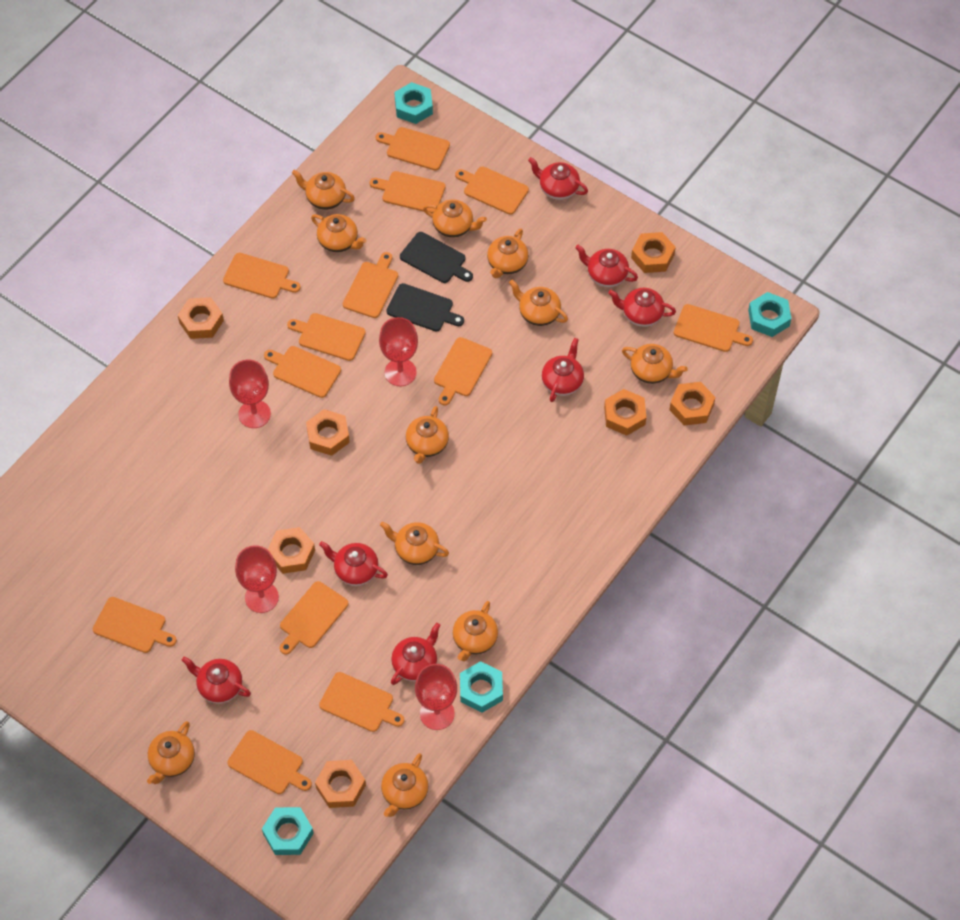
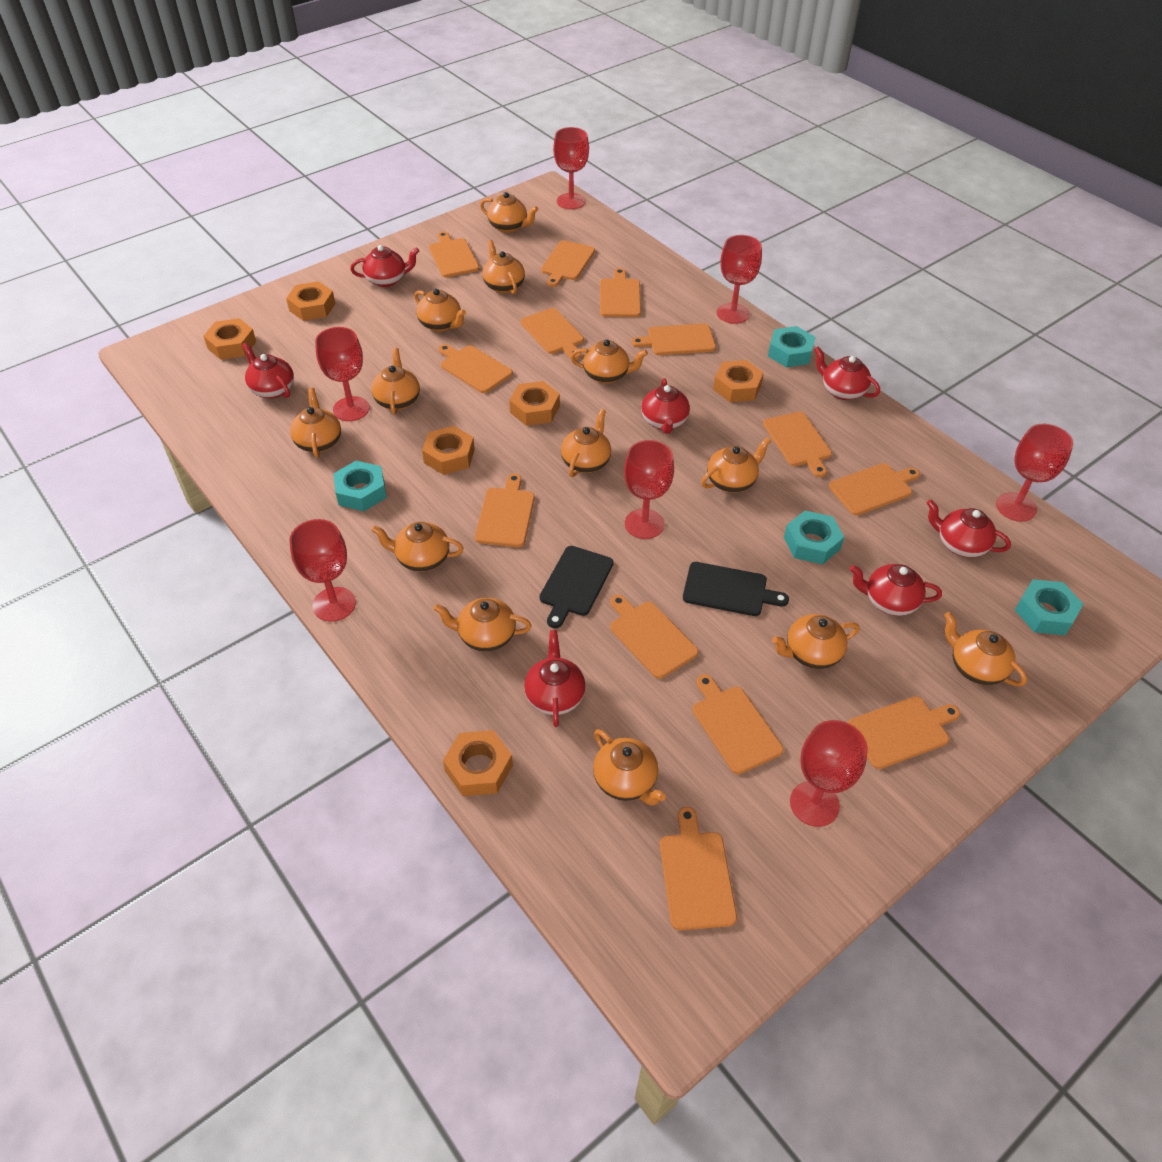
orange nut: 7 -> 6
orange teapot: 11 -> 13
red goblet: 4 -> 7

